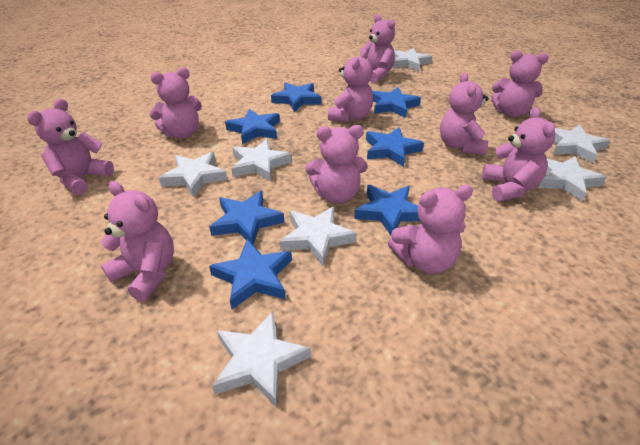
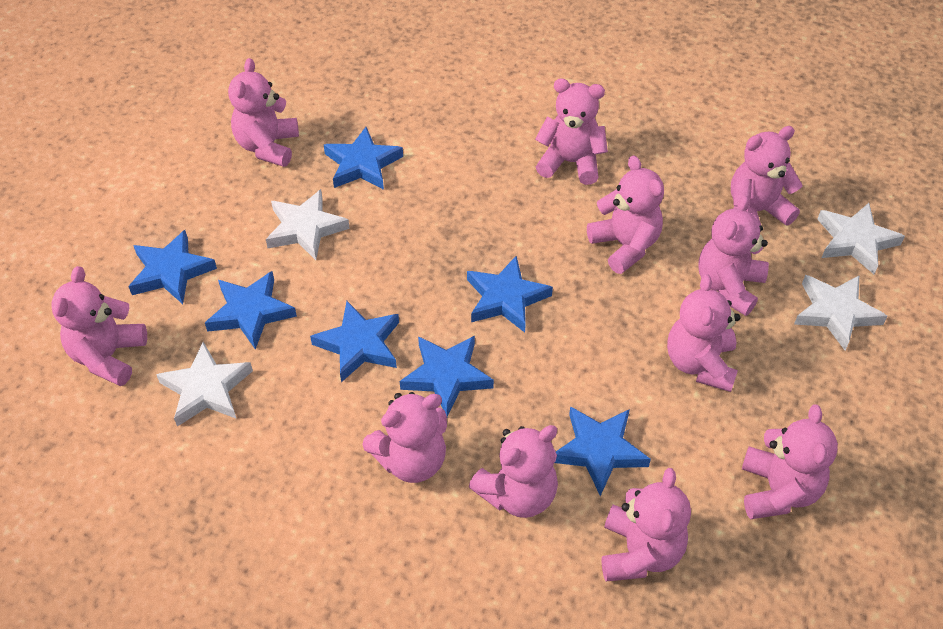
pink teddy bear: 10 -> 11
white star: 7 -> 4

